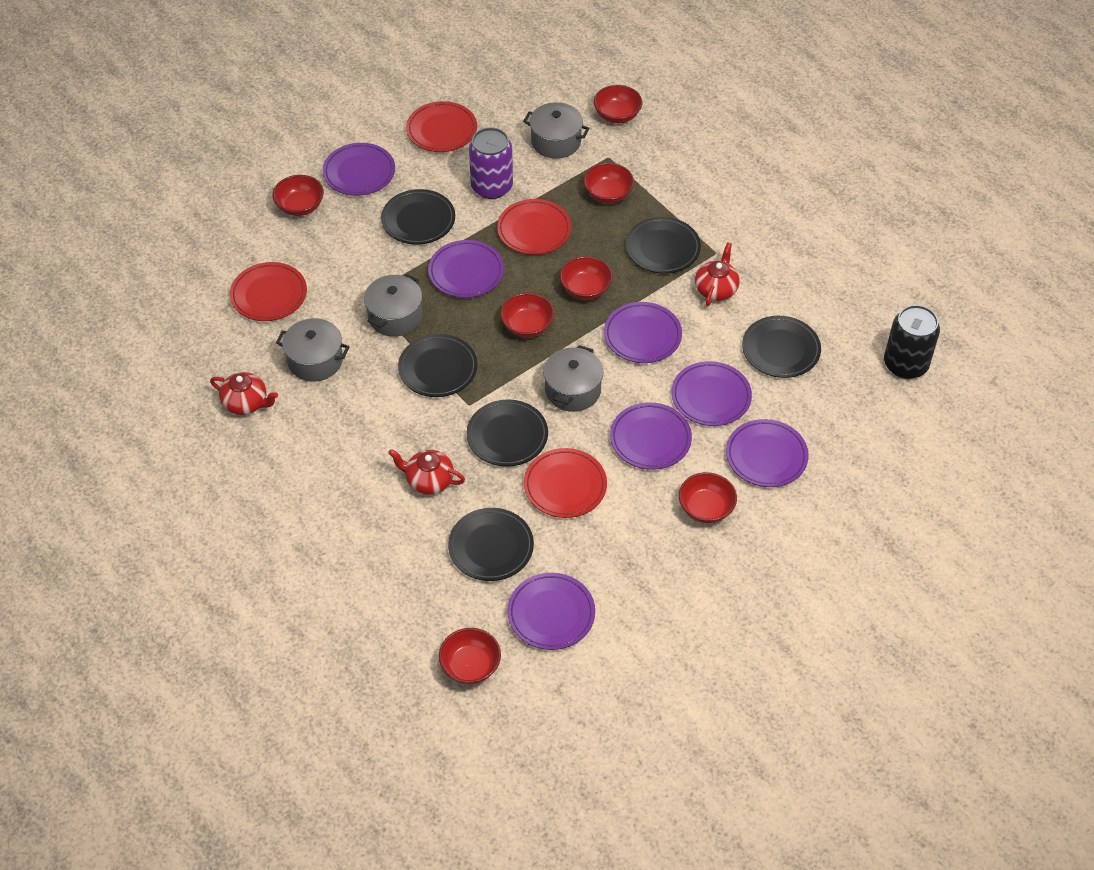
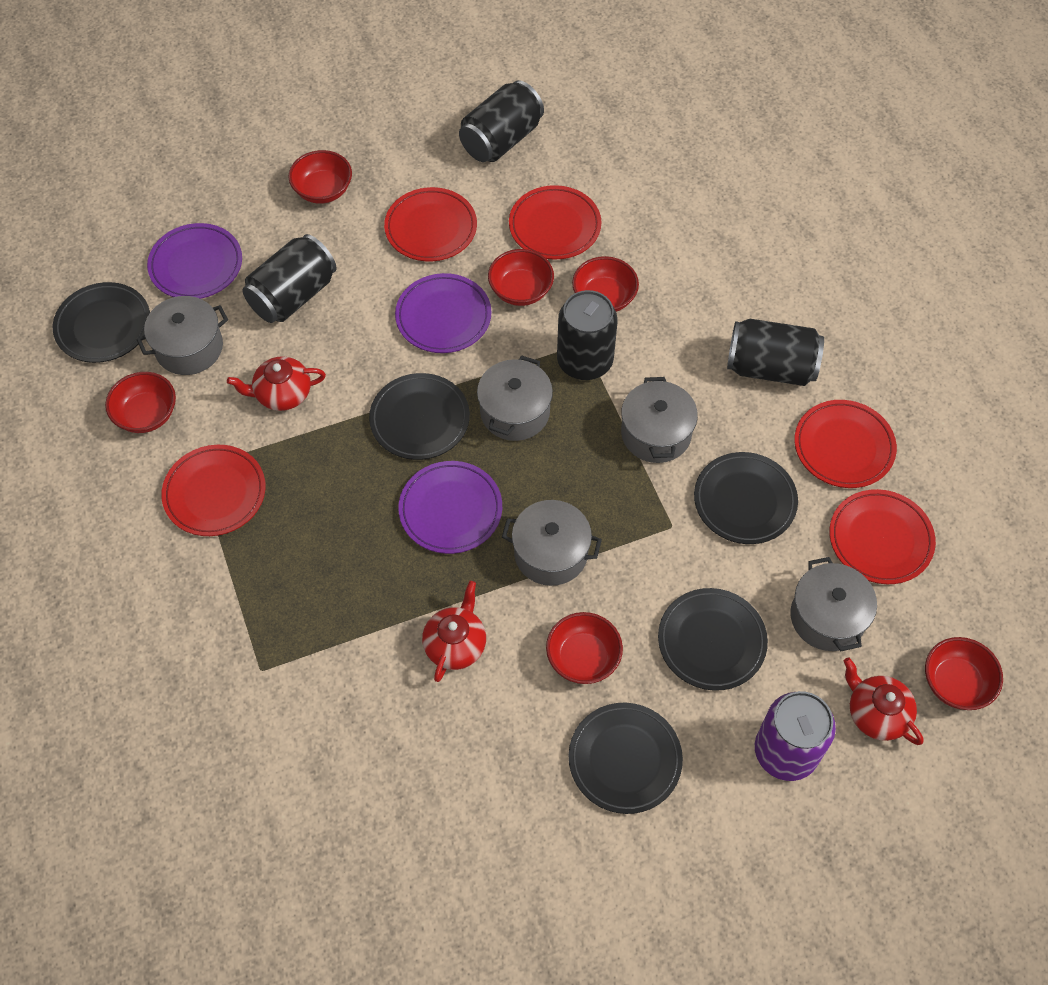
black can: 1 -> 4
black plate: 6 -> 5
grey pot: 4 -> 5
purple plate: 7 -> 3
red bowl: 7 -> 6
red plate: 4 -> 5

